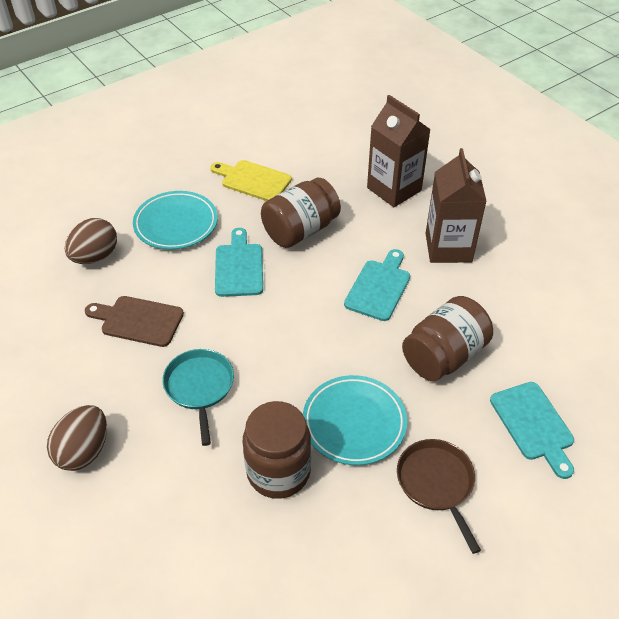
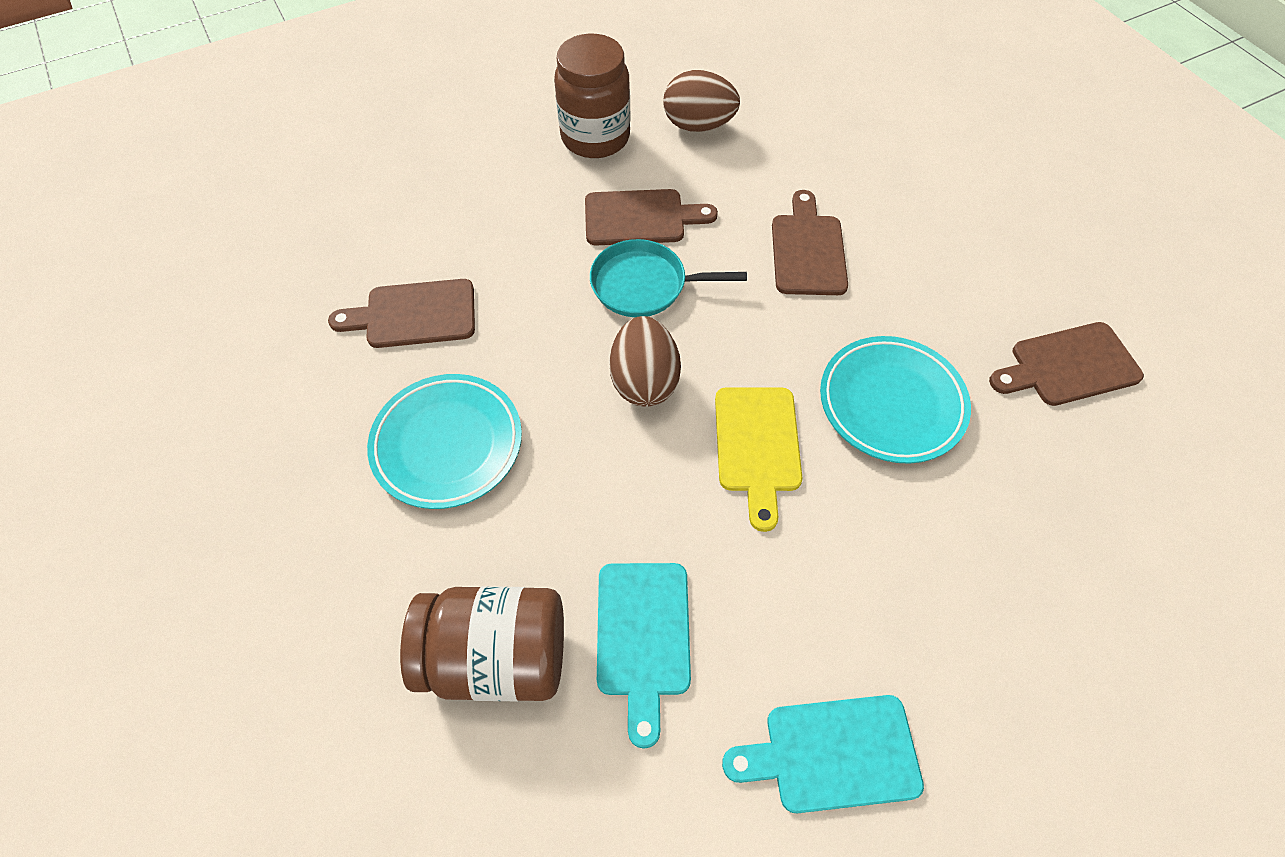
brown carton: 2 -> 0
brown cutting board: 1 -> 4
brown jar: 3 -> 2
brown pan: 1 -> 0
turquoise cutting board: 3 -> 2

